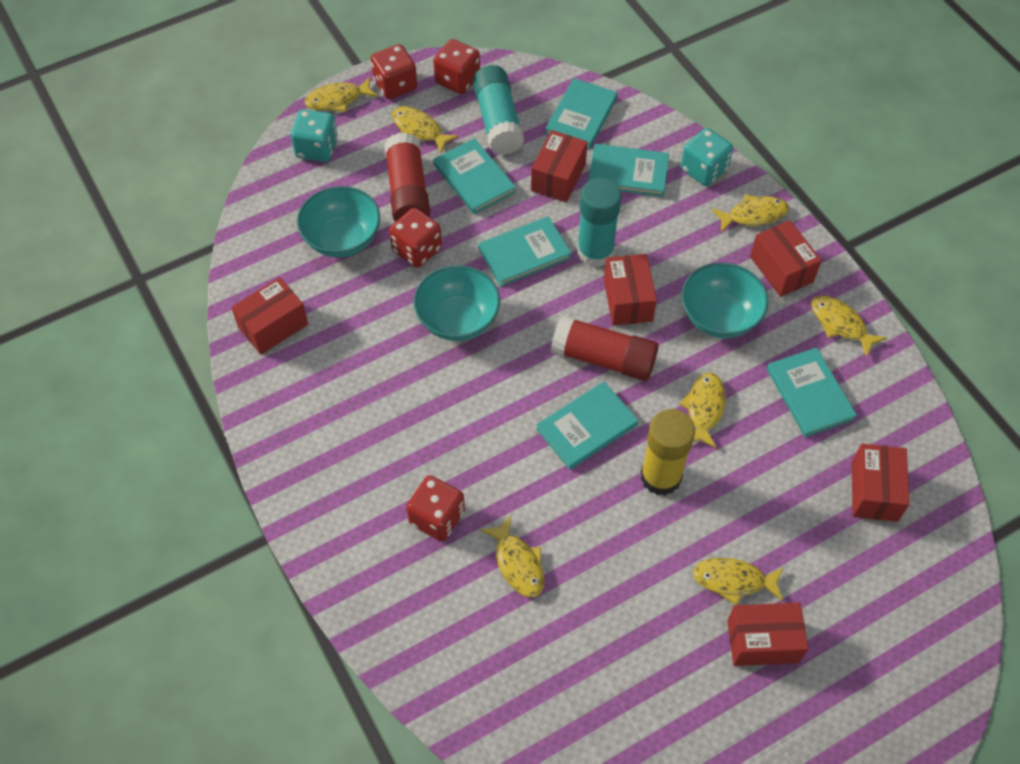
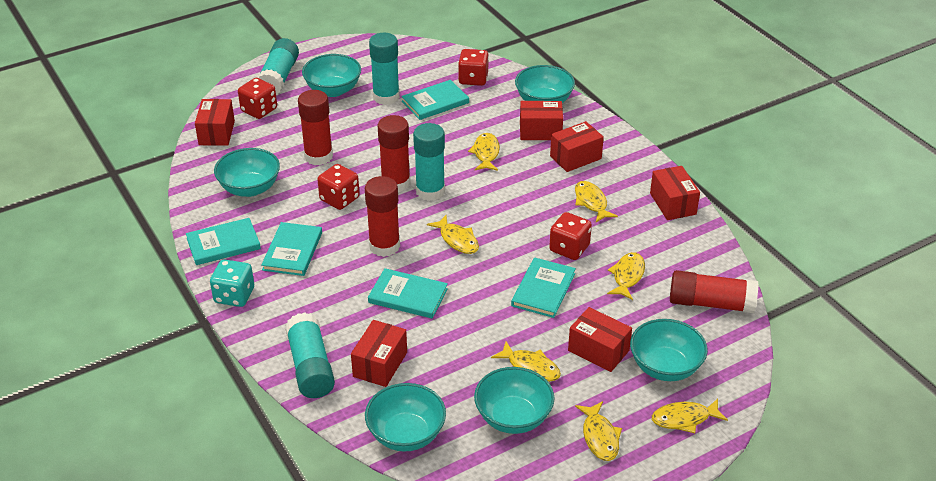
red glue stick: 2 -> 4
turquoise book: 6 -> 5
turquoise bowl: 3 -> 6
turquoise dice: 2 -> 1
turquoise glue stick: 2 -> 4
yellow glue stick: 1 -> 0

